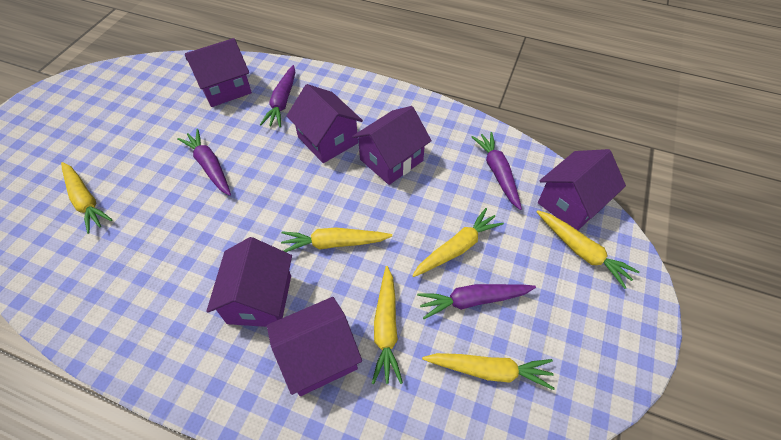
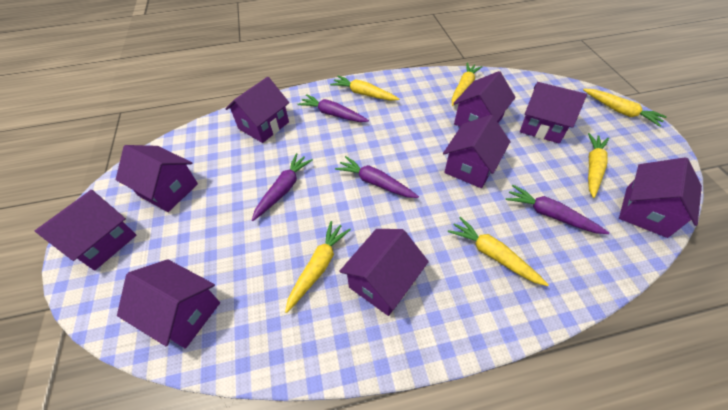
purple house: 6 -> 9

